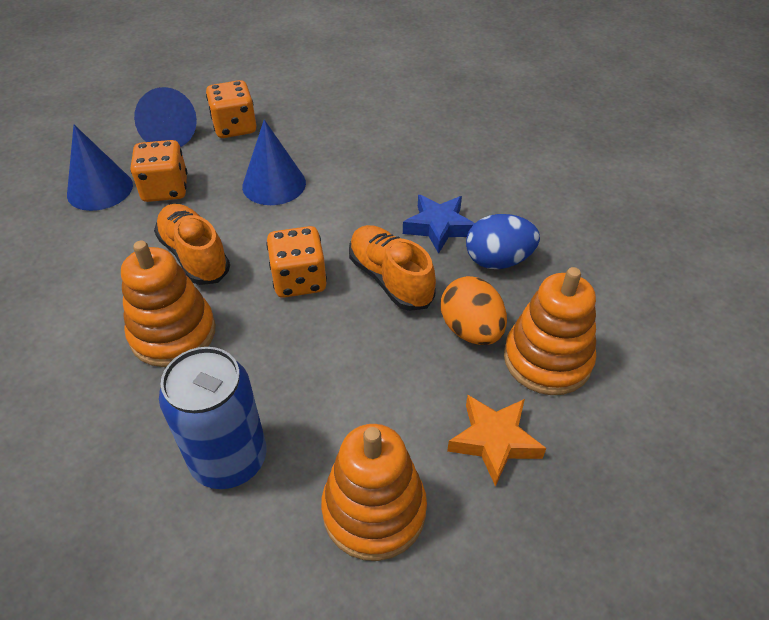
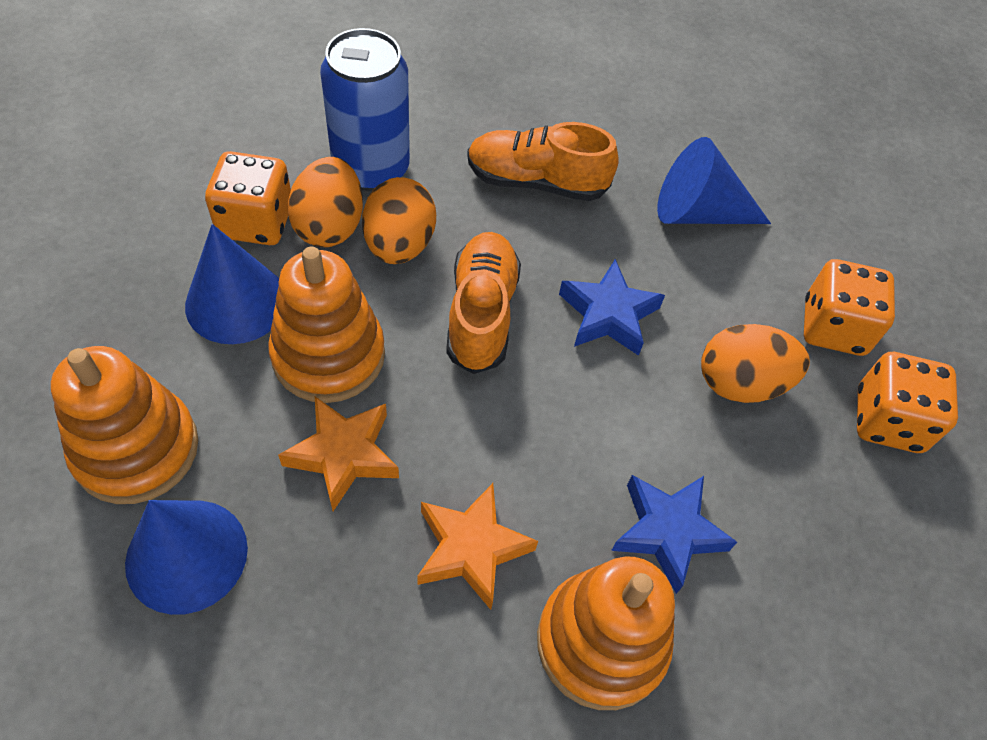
blue egg: 1 -> 0
blue star: 1 -> 2
orange egg: 1 -> 3
orange star: 1 -> 2

